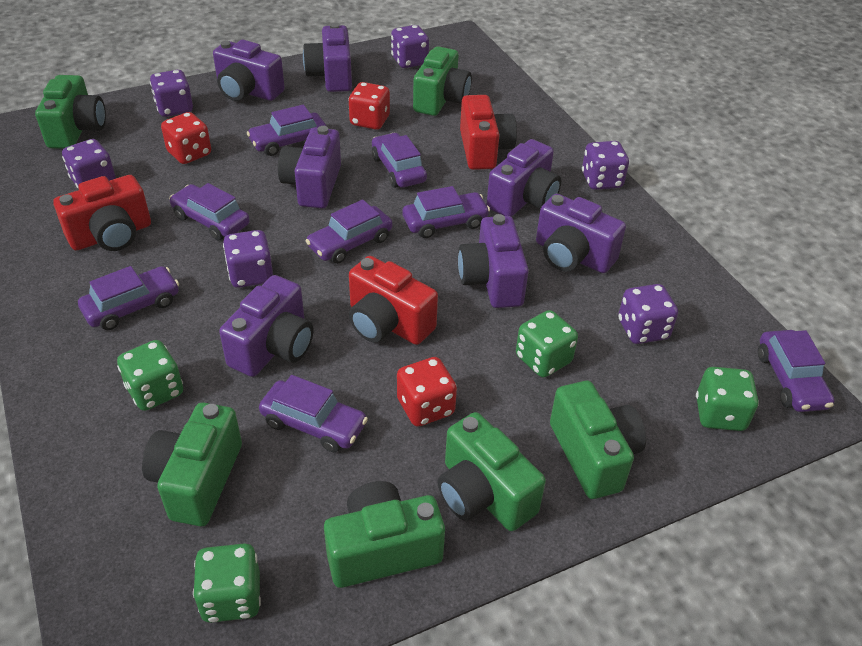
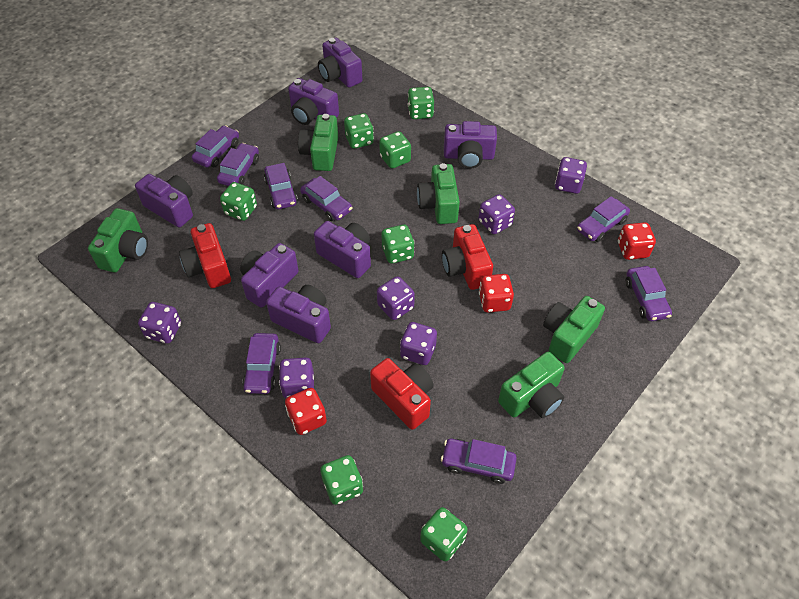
green camera: 6 -> 5
green dice: 4 -> 7

